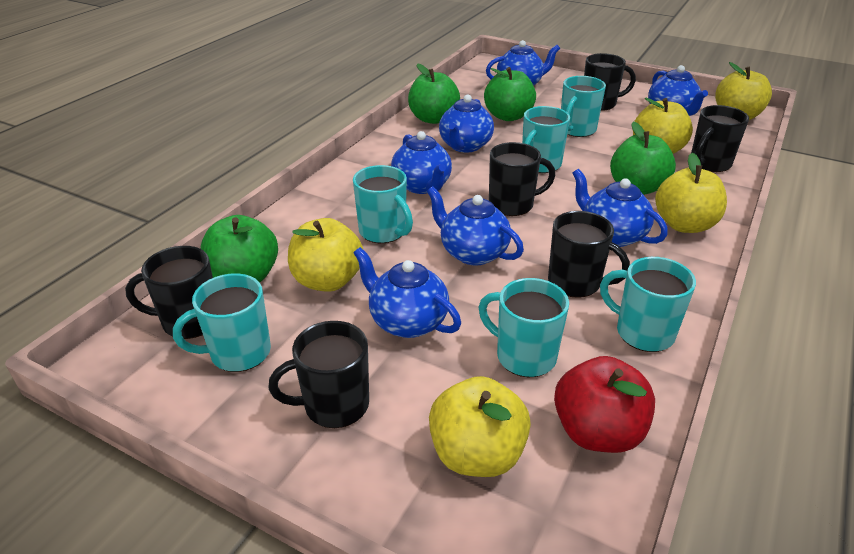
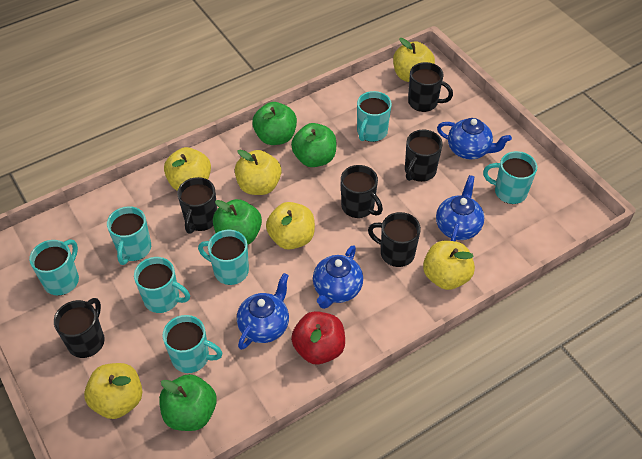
blue teapot: 7 -> 4
turquoise mug: 6 -> 7
yellow apple: 5 -> 6

